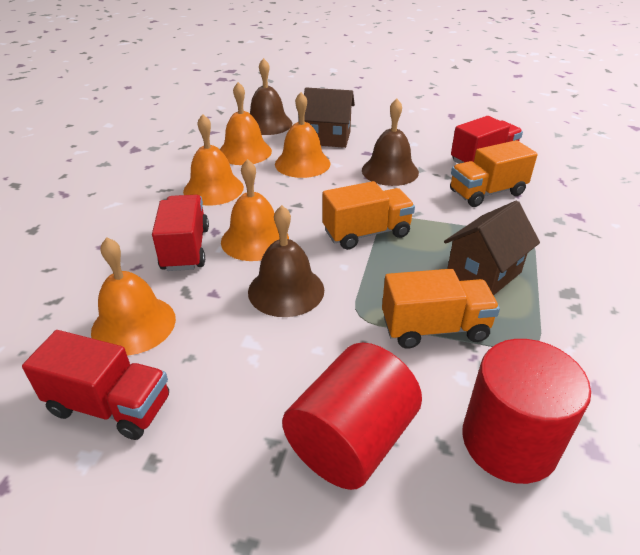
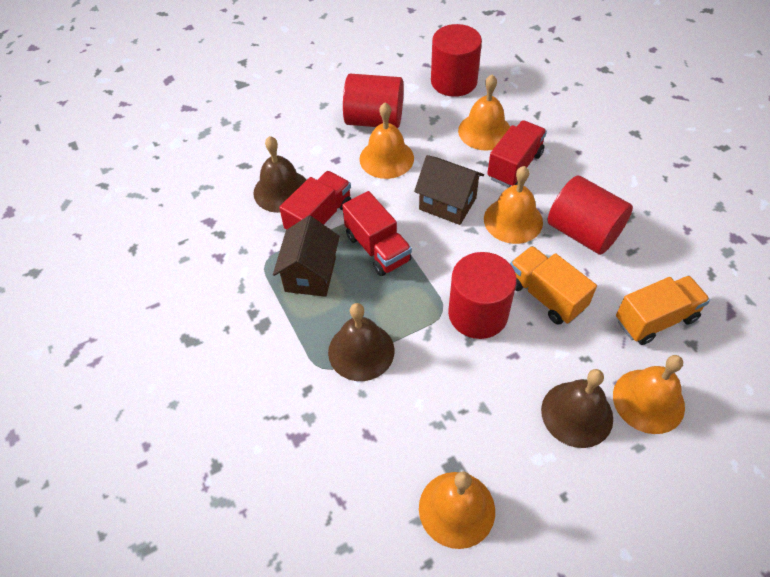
orange truck: 3 -> 2
red cylinder: 2 -> 4

